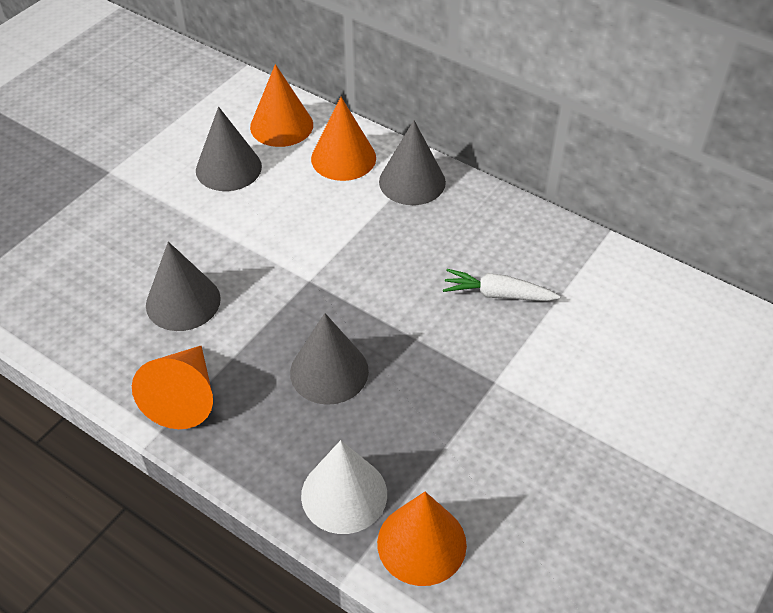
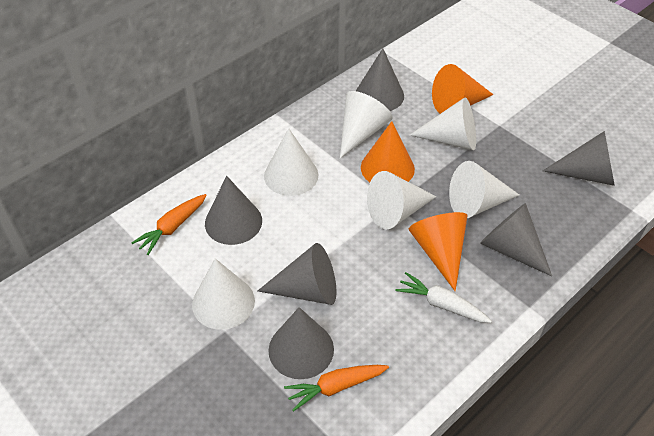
grey cone: 4 -> 6
orange carrot: 0 -> 2
orange cone: 4 -> 3
white cone: 1 -> 6

